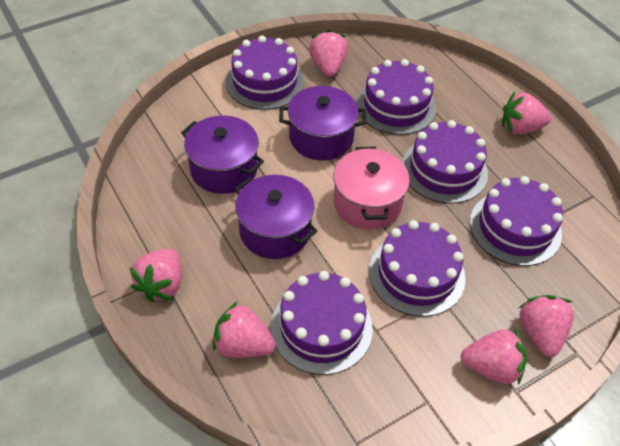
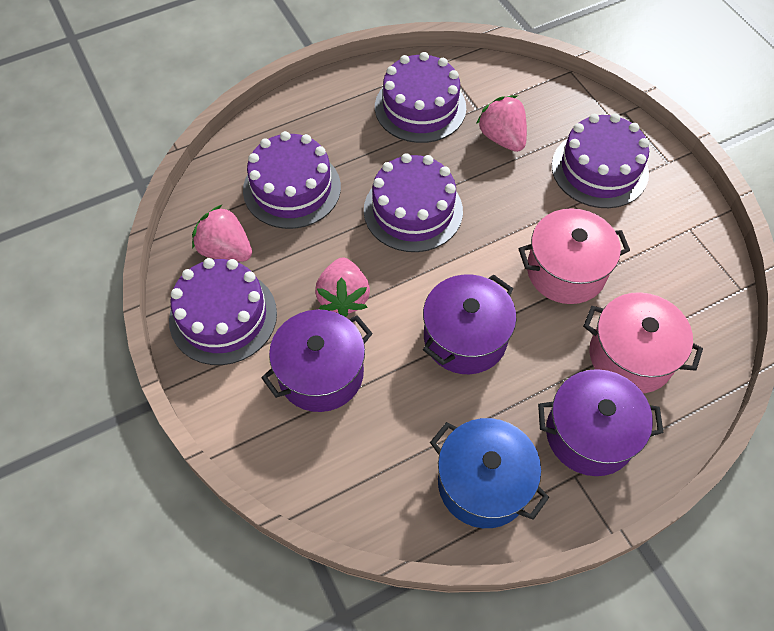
blue pot: 0 -> 1
pink pot: 1 -> 2
pink strawberry: 6 -> 3
purple cake: 6 -> 5

